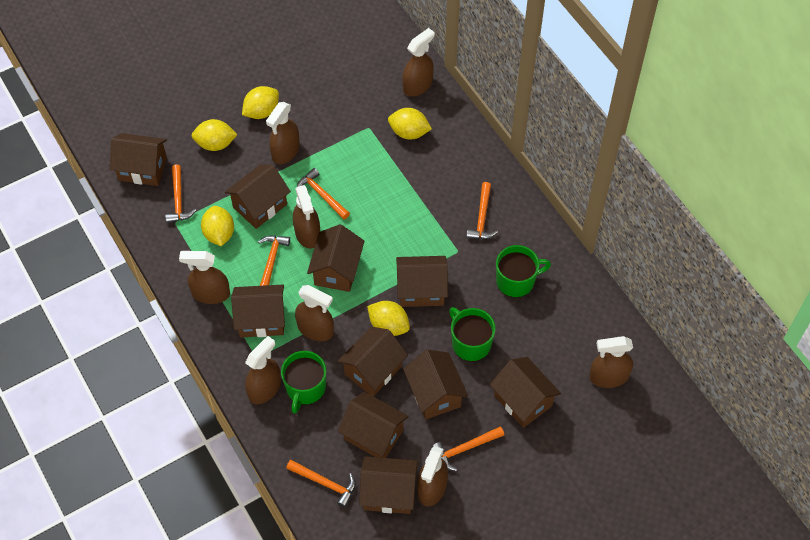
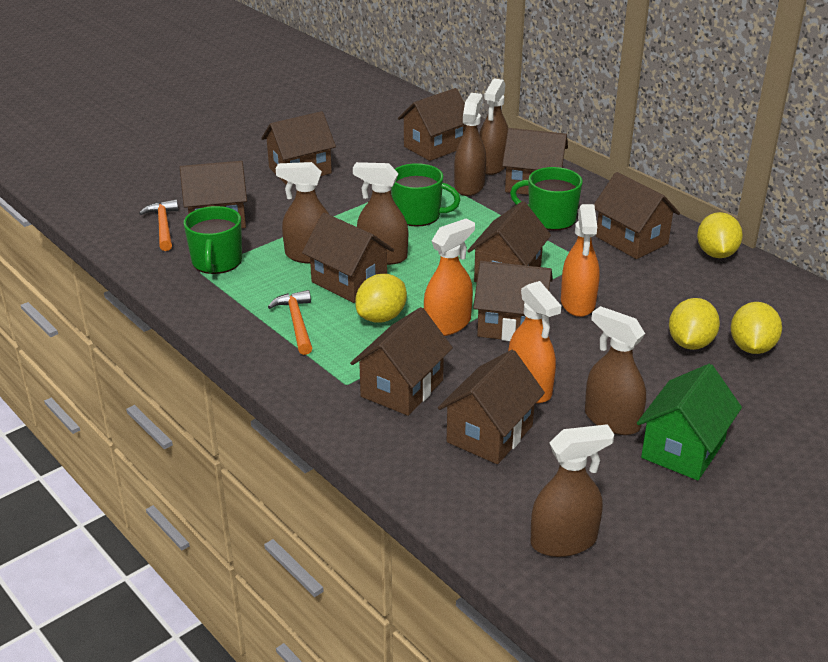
brown spray bottle: 8 -> 6
green house: 0 -> 1
orange hammer: 6 -> 2
orange spray bottle: 0 -> 3
yellow lemon: 5 -> 4

